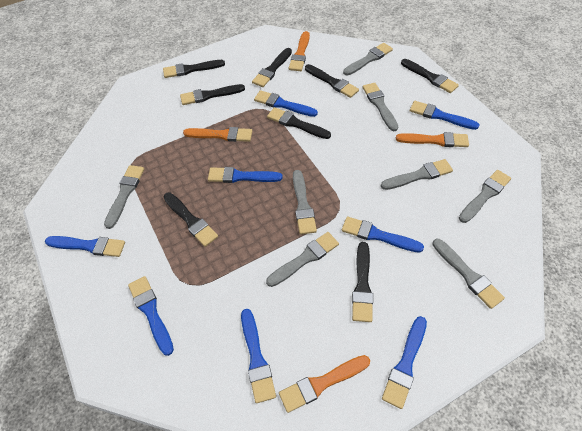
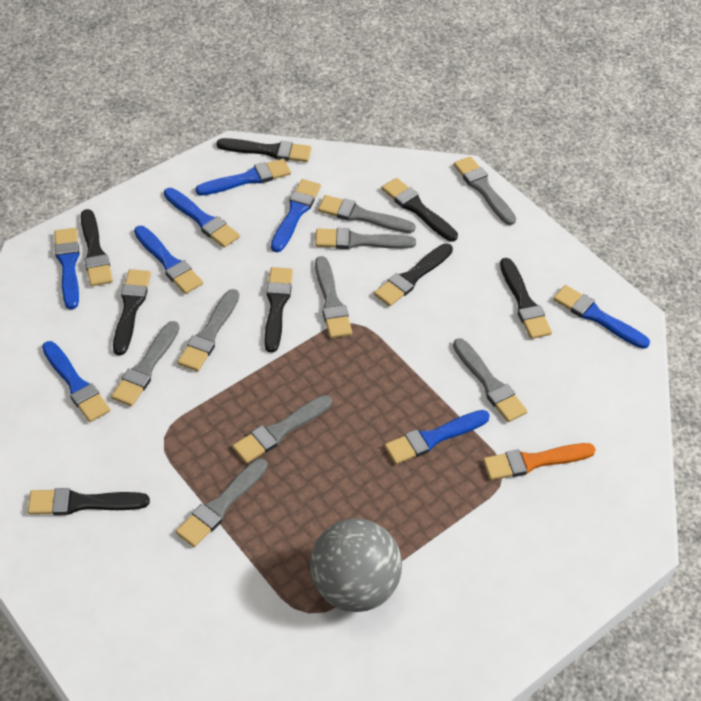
grey ball: 0 -> 1
grey brush: 8 -> 9
orange brush: 4 -> 1

